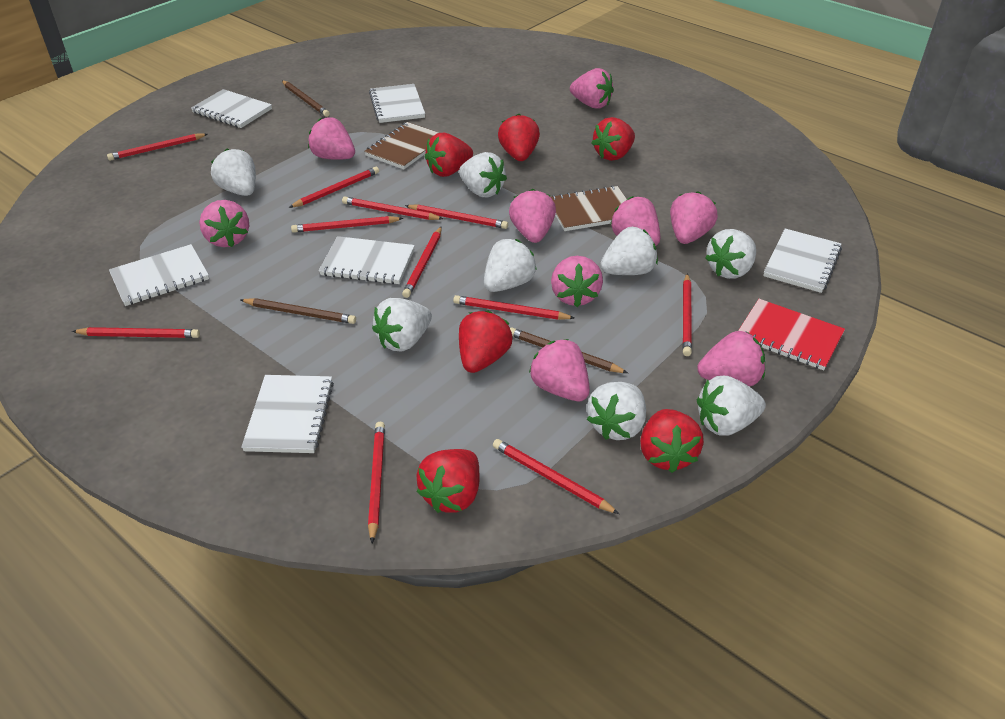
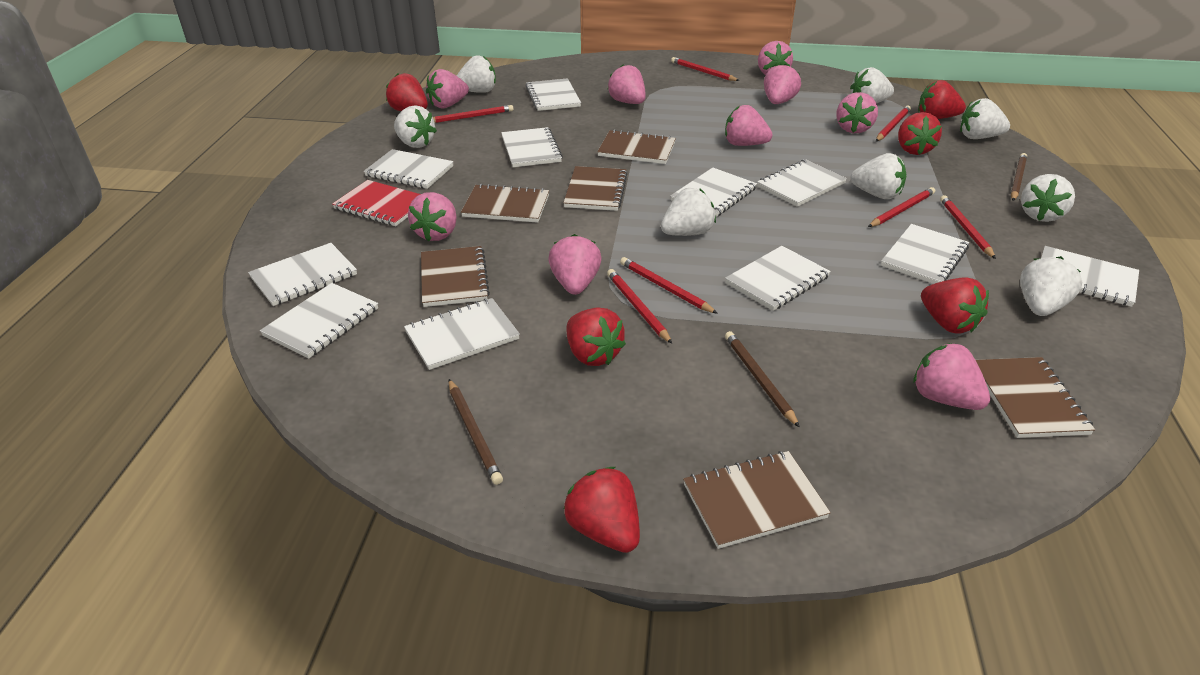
brown notebook: 2 -> 6
red pencil: 11 -> 7
white notebook: 6 -> 11

